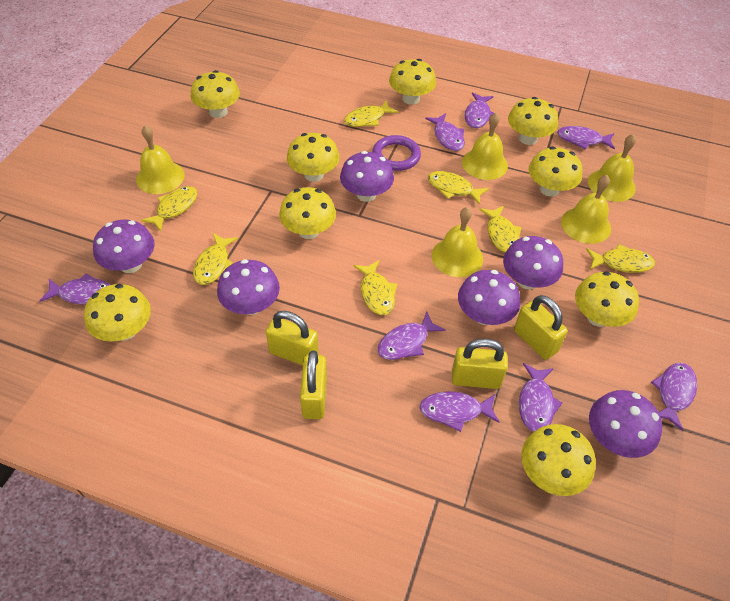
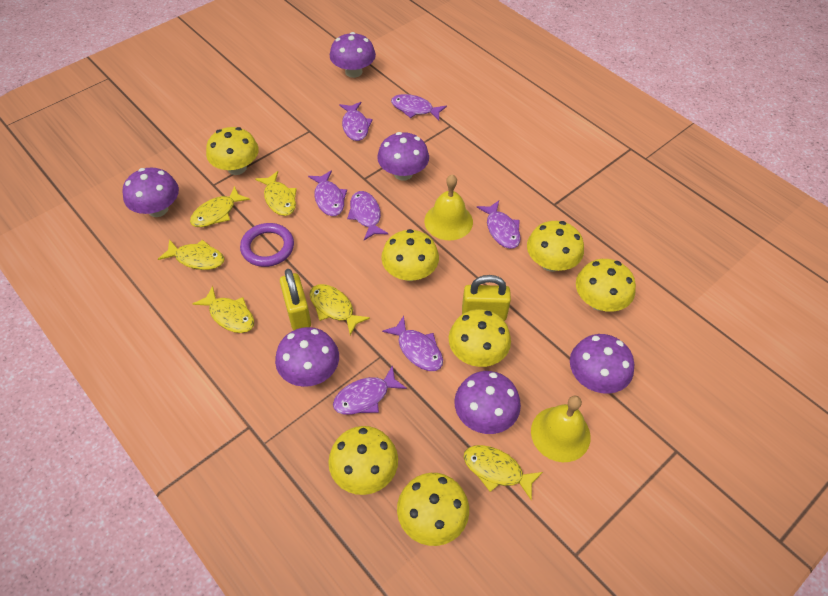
purple fish: 8 -> 7
yellow bell: 5 -> 2
yellow fish: 7 -> 6
yellow mushroom: 9 -> 7
yellow padlock: 4 -> 2

